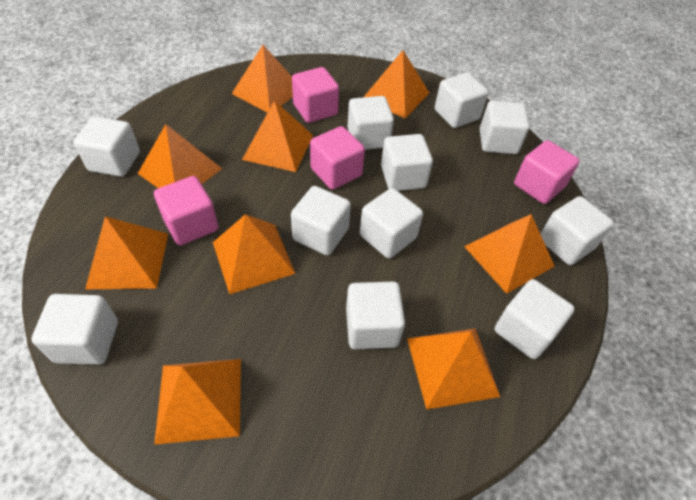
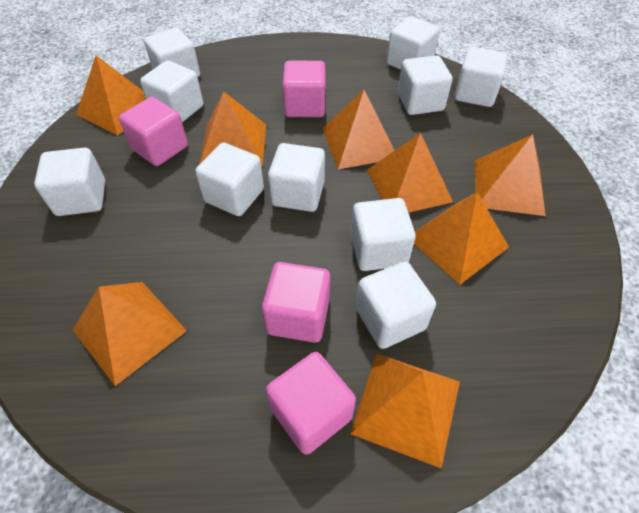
orange pyramid: 9 -> 8
white cube: 11 -> 10

